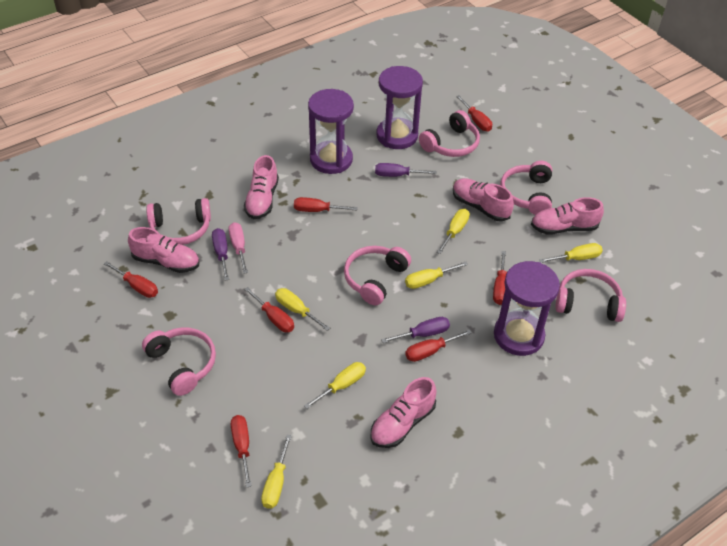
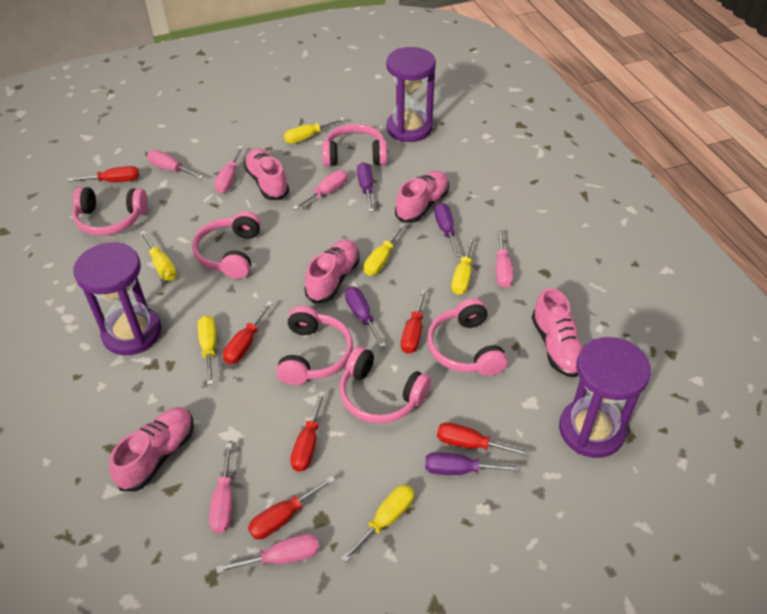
pink screwdriver: 1 -> 6
purple screwdriver: 3 -> 4
red screwdriver: 7 -> 6

